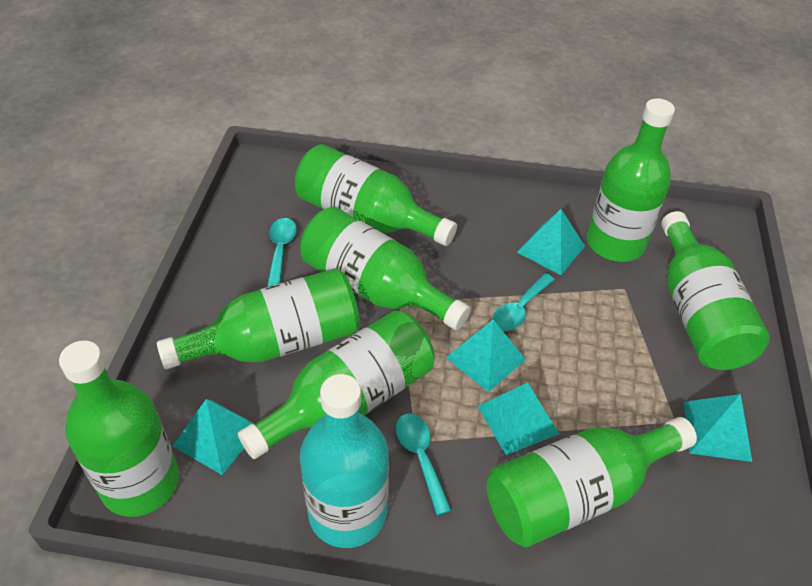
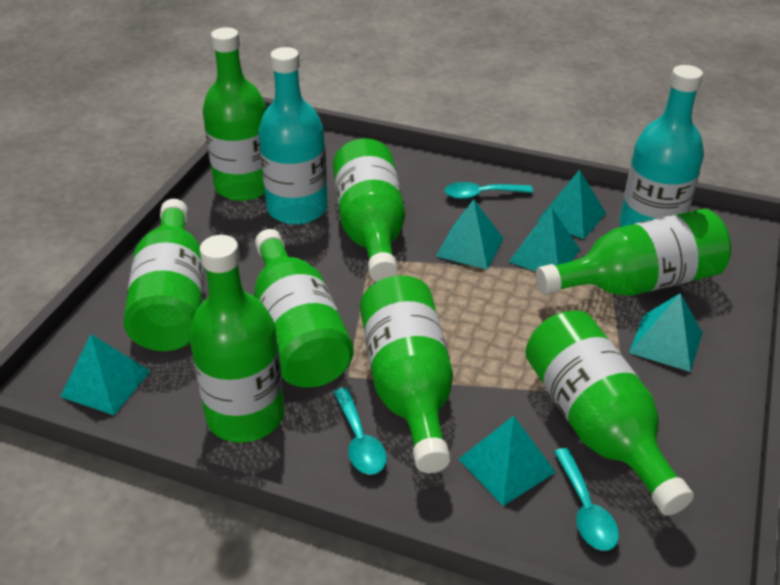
turquoise bottle: 1 -> 2
turquoise pyramid: 5 -> 6

